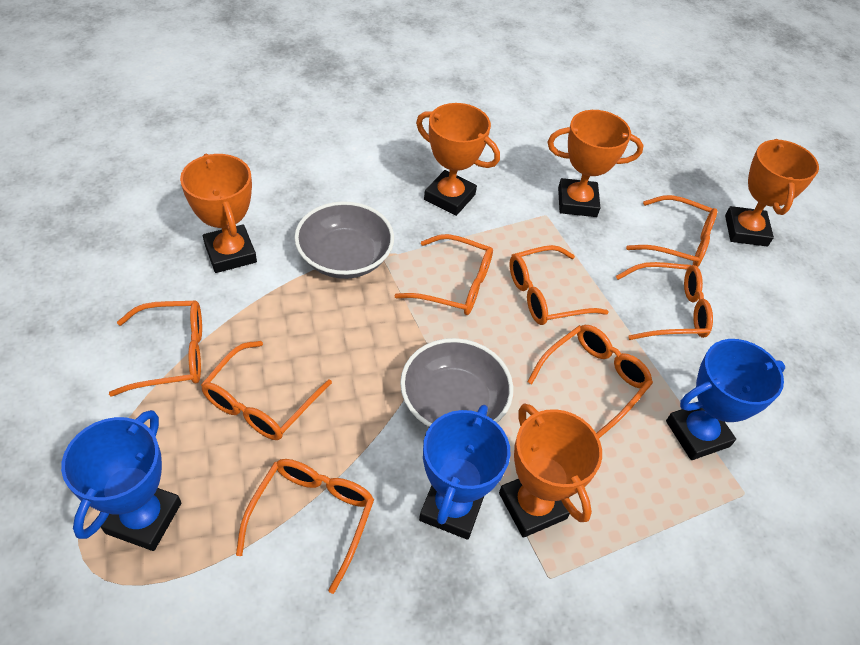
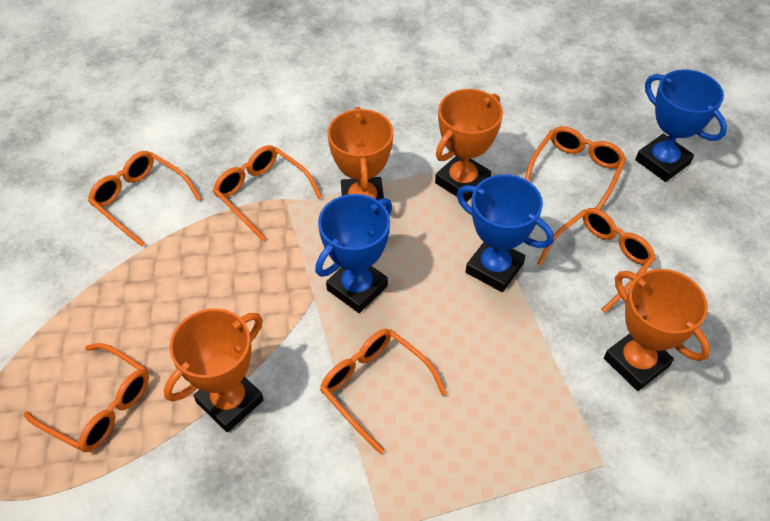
grey bowl: 2 -> 0
orange glasses: 8 -> 6
orange trophy: 5 -> 4

